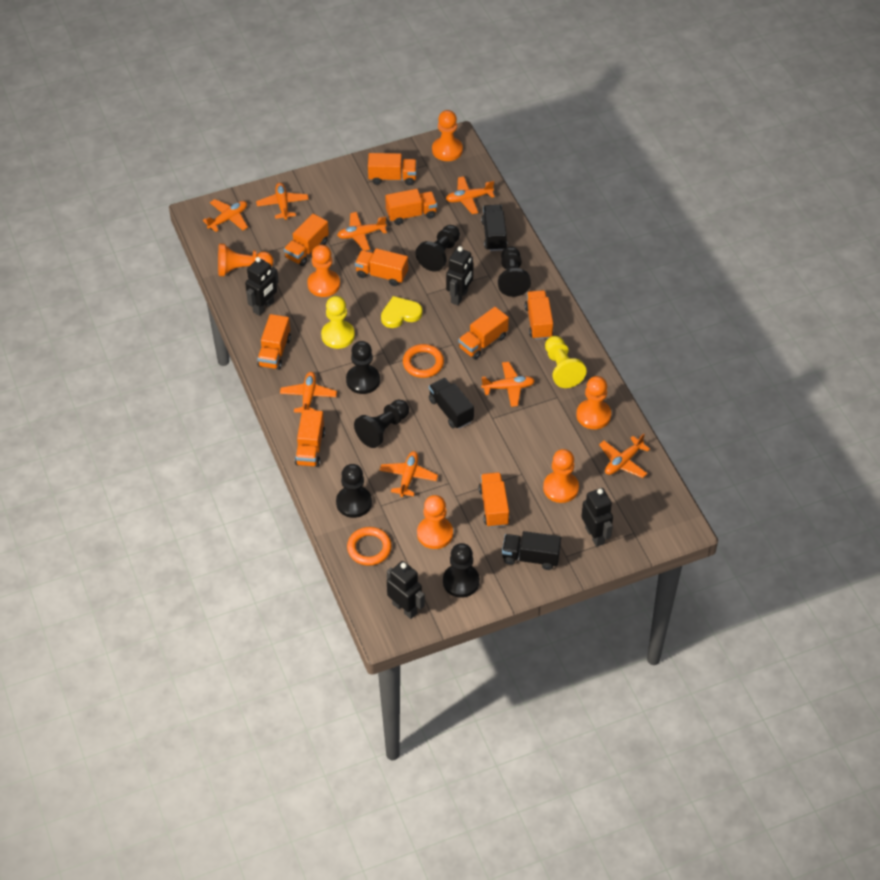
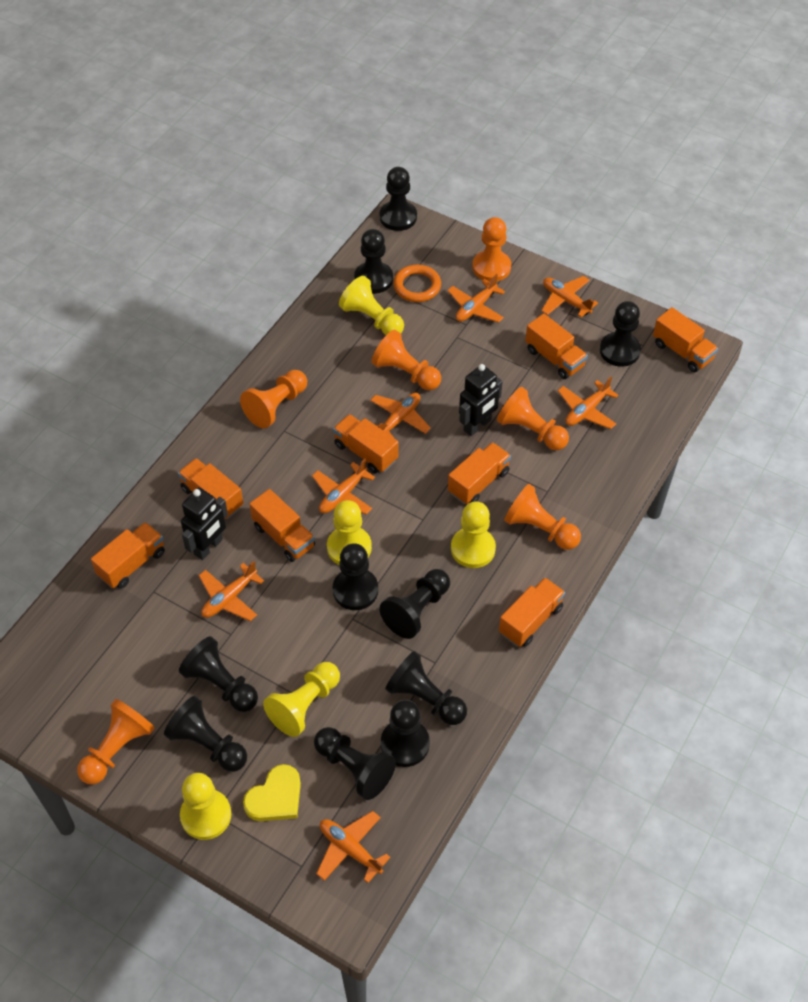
black pawn: 6 -> 10
black robot: 4 -> 2
black truck: 3 -> 0
orange plane: 8 -> 7
orange ring: 2 -> 1
orange truck: 9 -> 8
yellow pawn: 2 -> 5

